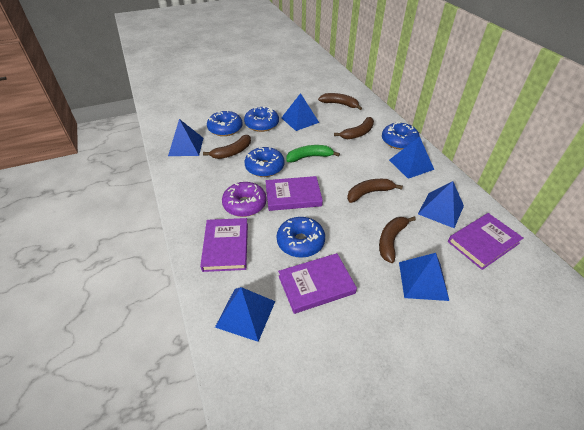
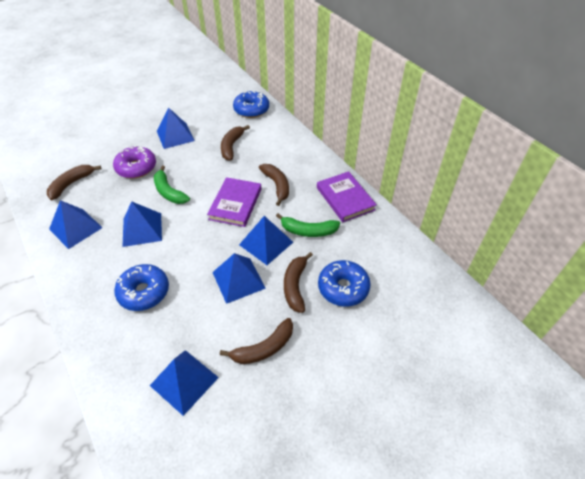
blue donut: 5 -> 3
green banana: 1 -> 2
purple book: 4 -> 2

